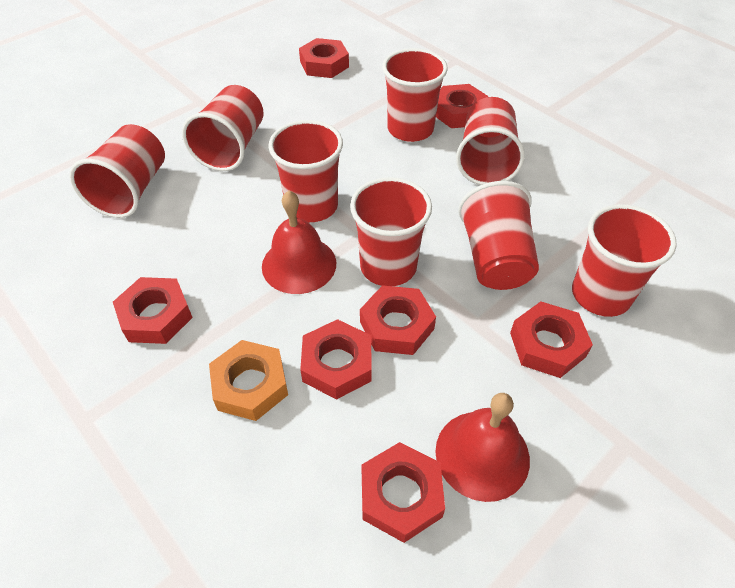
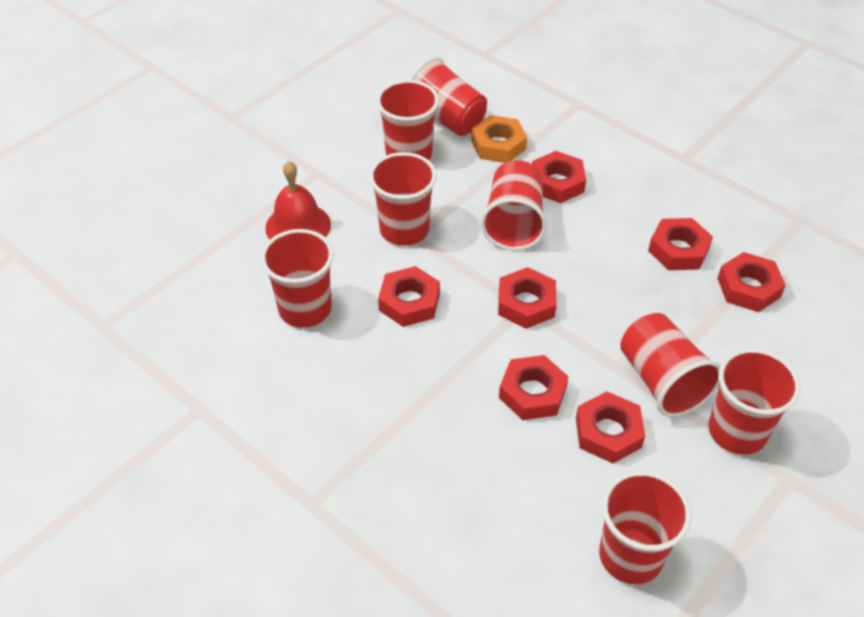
red bell: 2 -> 1

